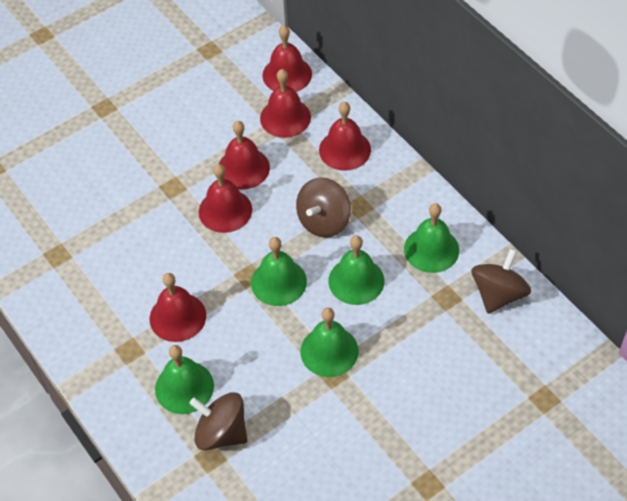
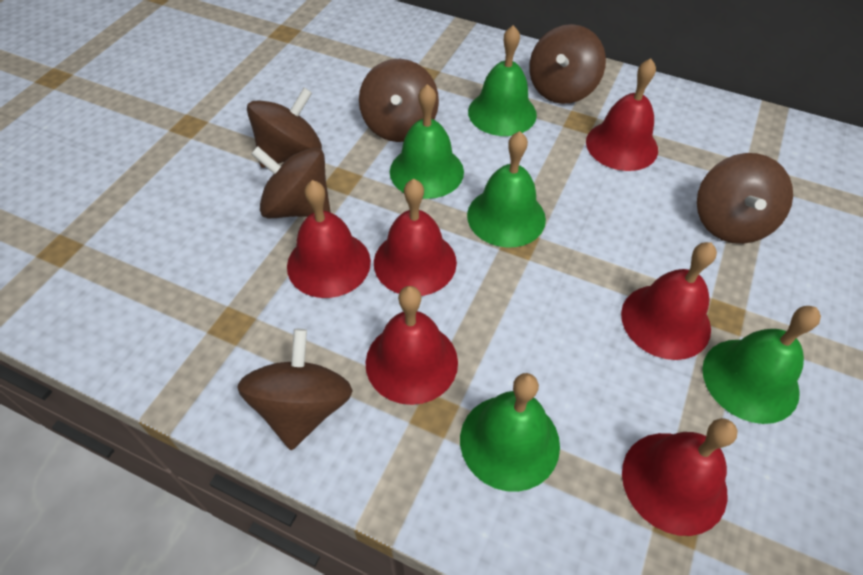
brown spinning top: 3 -> 6

